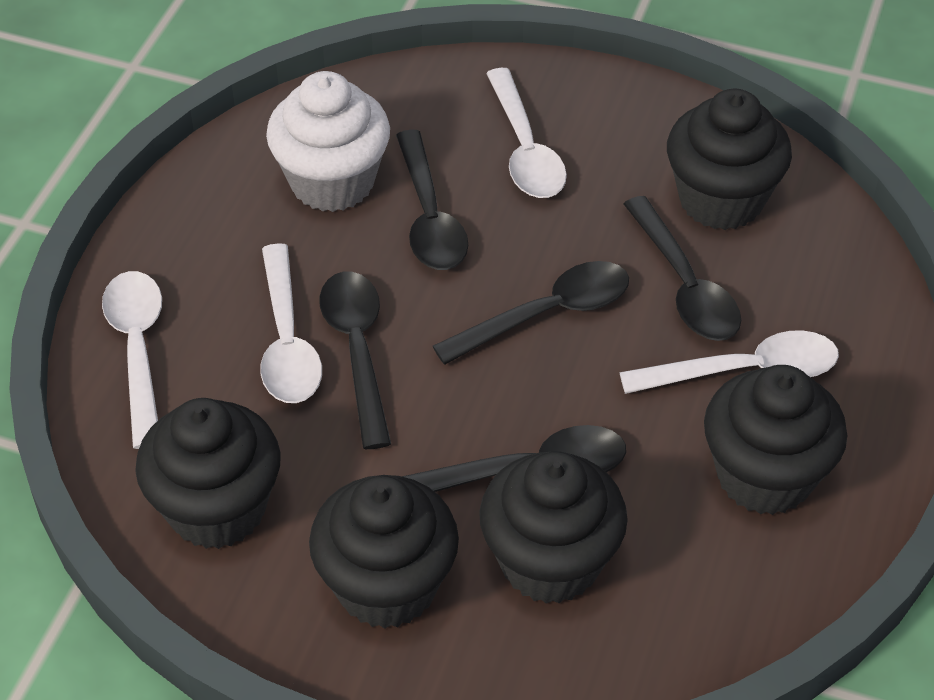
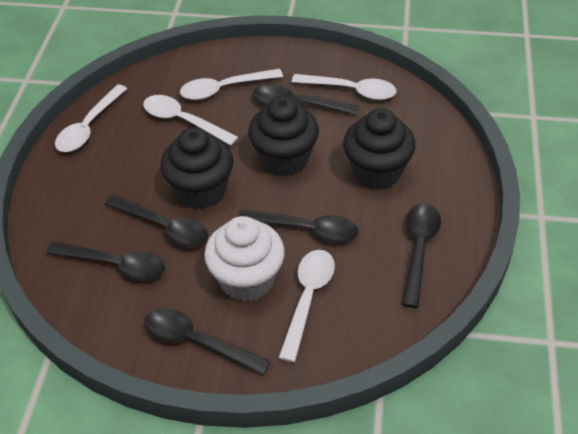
black cupcake: 5 -> 3
black spoon: 5 -> 6
white spoon: 4 -> 5

